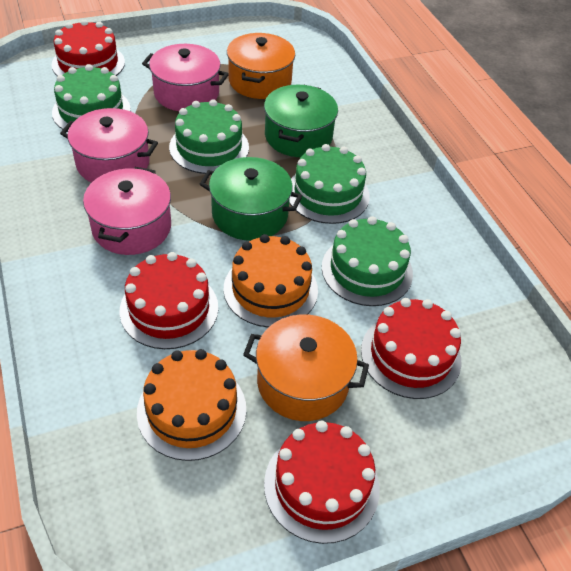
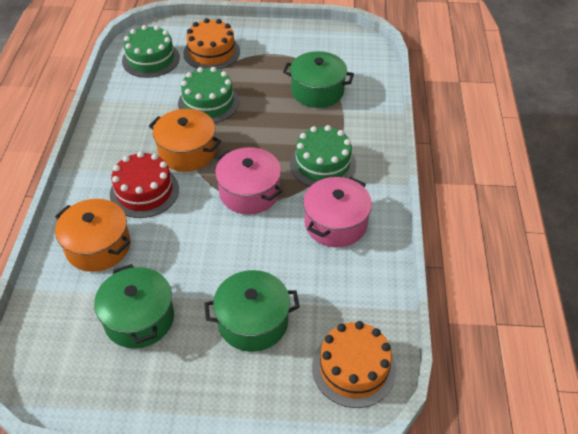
green cake: 4 -> 3
green pot: 2 -> 3
pink pot: 3 -> 2
red cake: 4 -> 1

